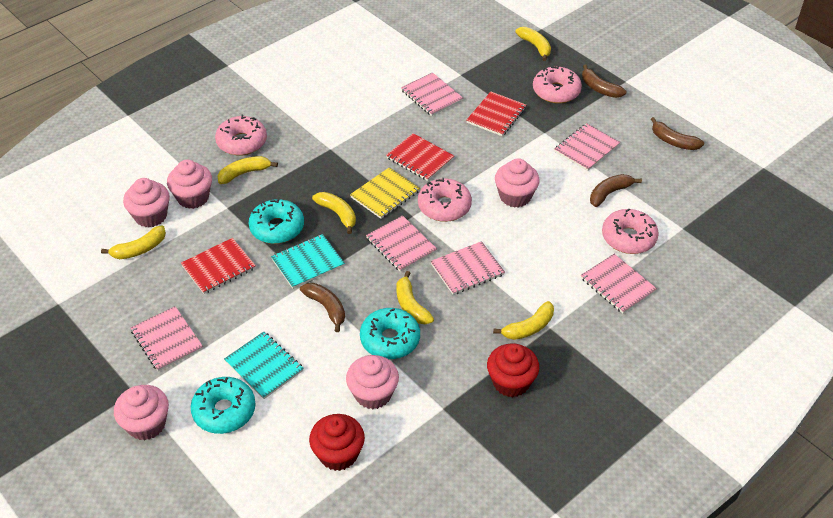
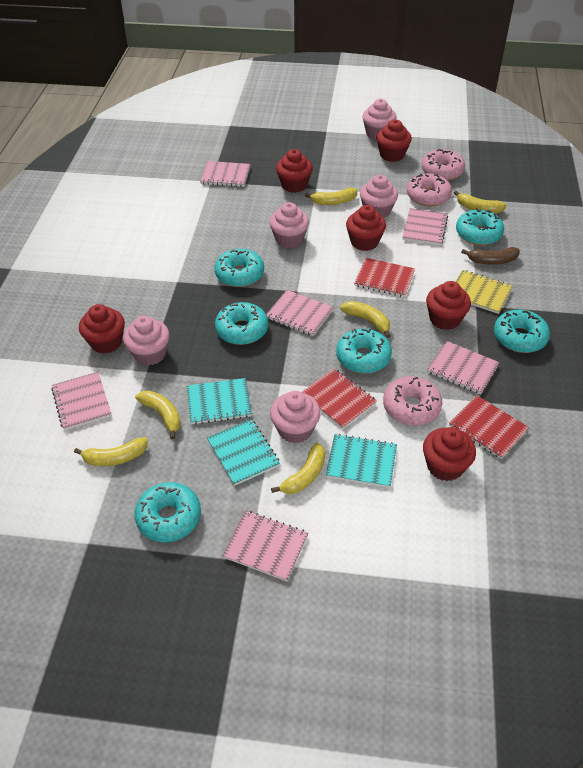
brown banana: 4 -> 1
pink donut: 4 -> 3
red cupcake: 2 -> 6
turquoise donut: 3 -> 6
turquoise notebook: 2 -> 3

